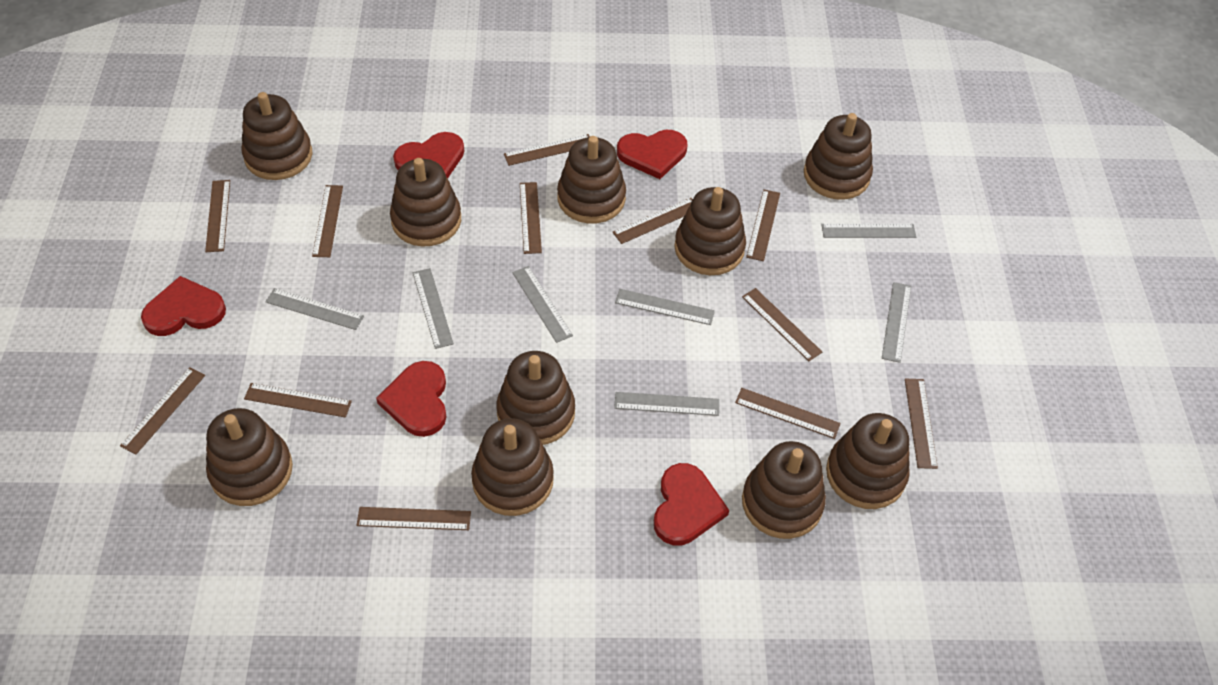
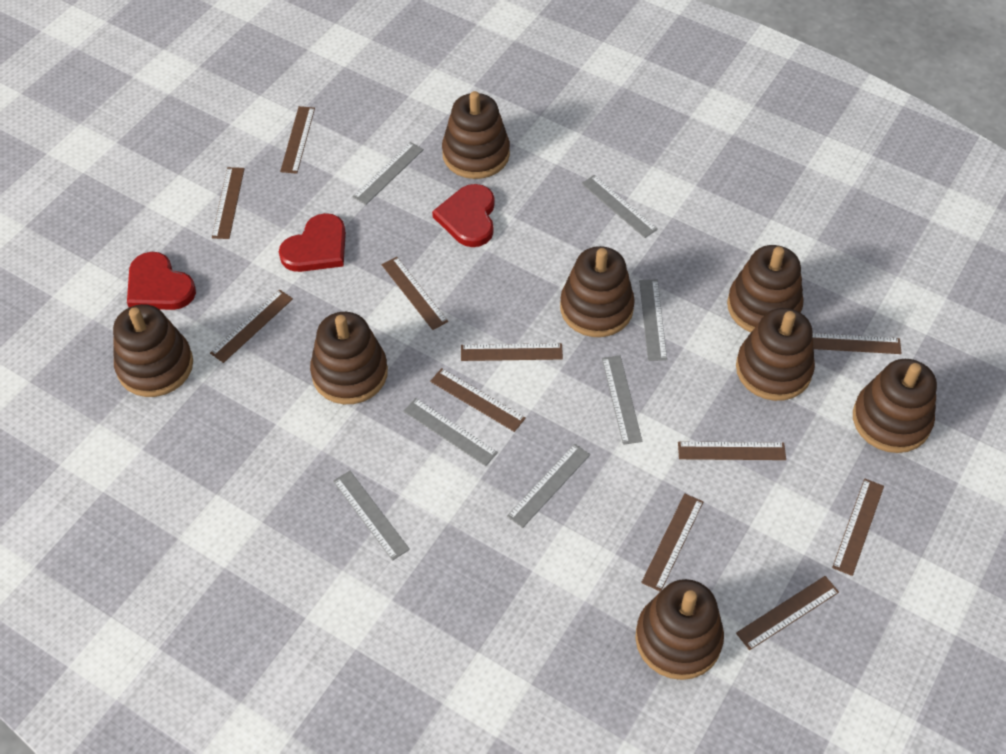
brown ruler: 12 -> 11
brown stacking toy: 10 -> 8
red heart: 5 -> 3

